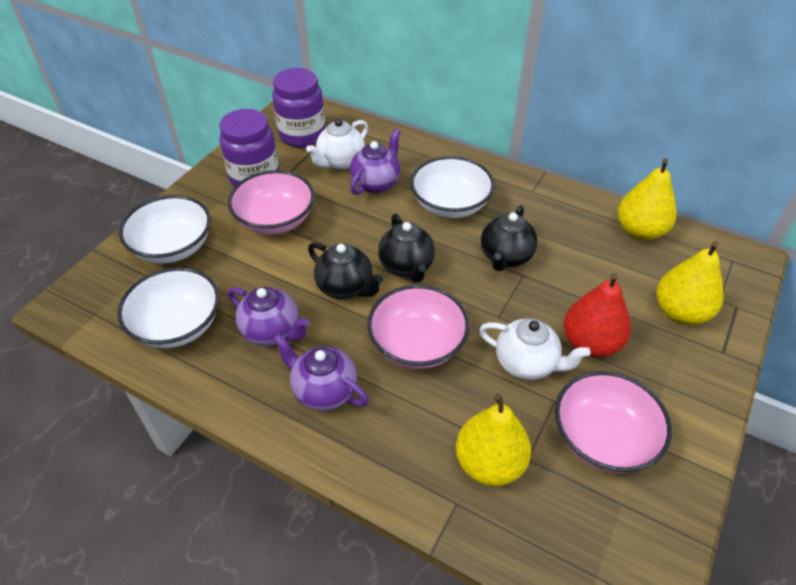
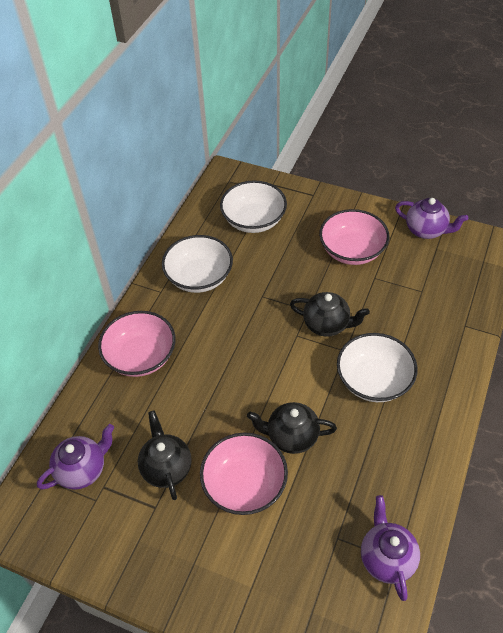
purple jar: 2 -> 0
red pear: 1 -> 0
white teapot: 2 -> 0
yellow pear: 3 -> 0

